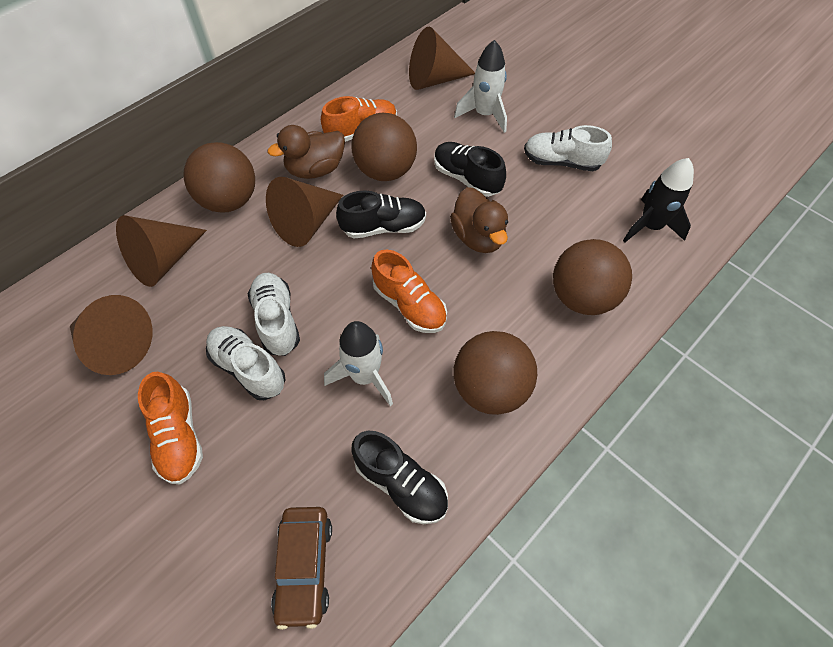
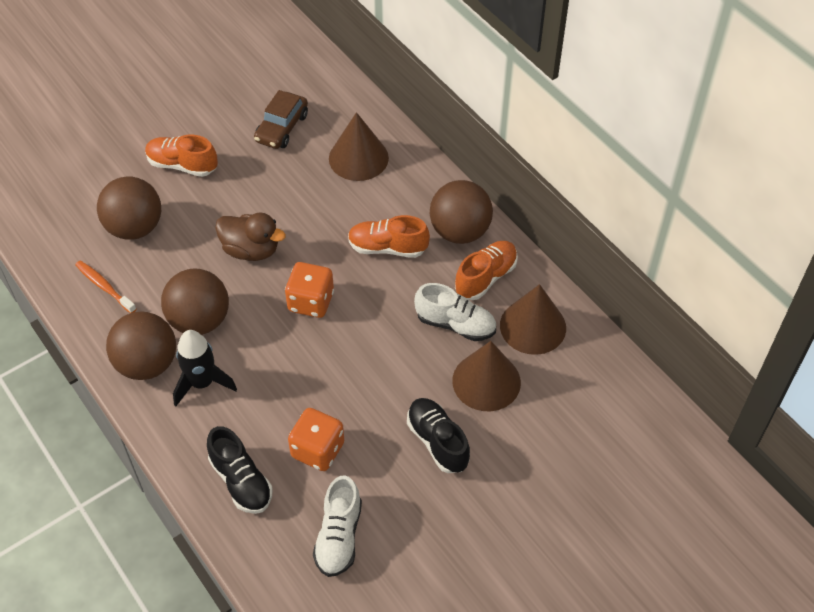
black shoe: 3 -> 2
brown cone: 4 -> 3
brown duck: 2 -> 1
orange dice: 0 -> 2
orange toothbrush: 0 -> 1
white rocket: 2 -> 0
white shoe: 3 -> 2

